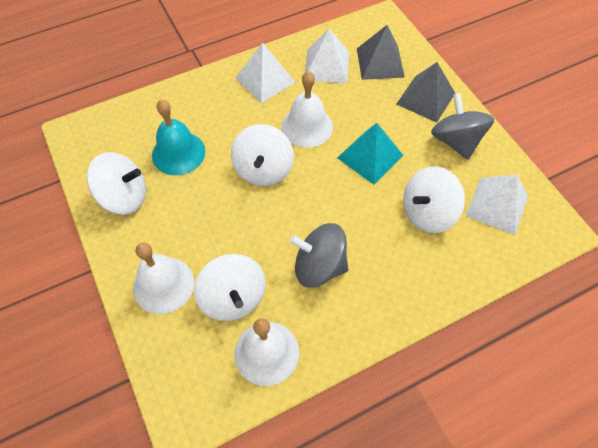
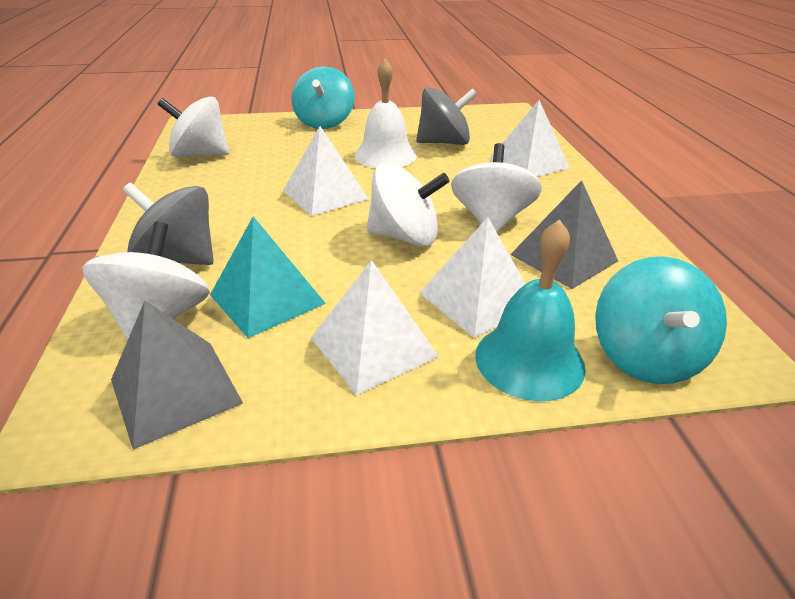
turquoise spinning top: 0 -> 2
white bell: 3 -> 1
white pyramid: 3 -> 4

